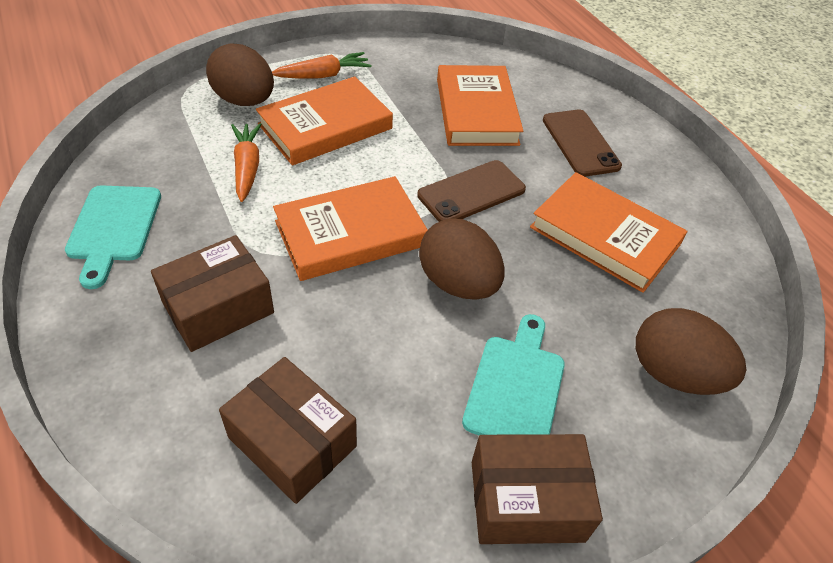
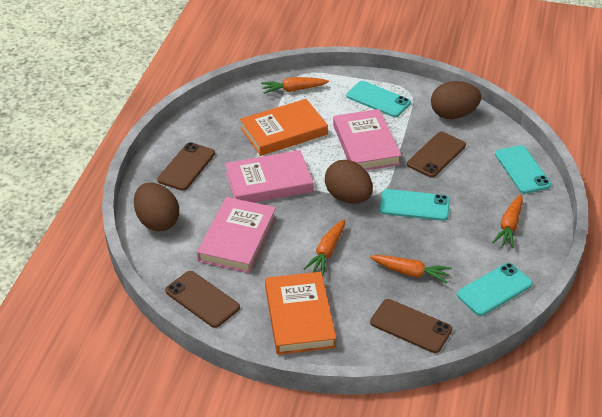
brown box: 3 -> 0
brown phone: 2 -> 4
orange book: 4 -> 2
orange carrot: 2 -> 4
pink book: 0 -> 3
turquoise cutting board: 2 -> 0
turquoise phone: 0 -> 4

